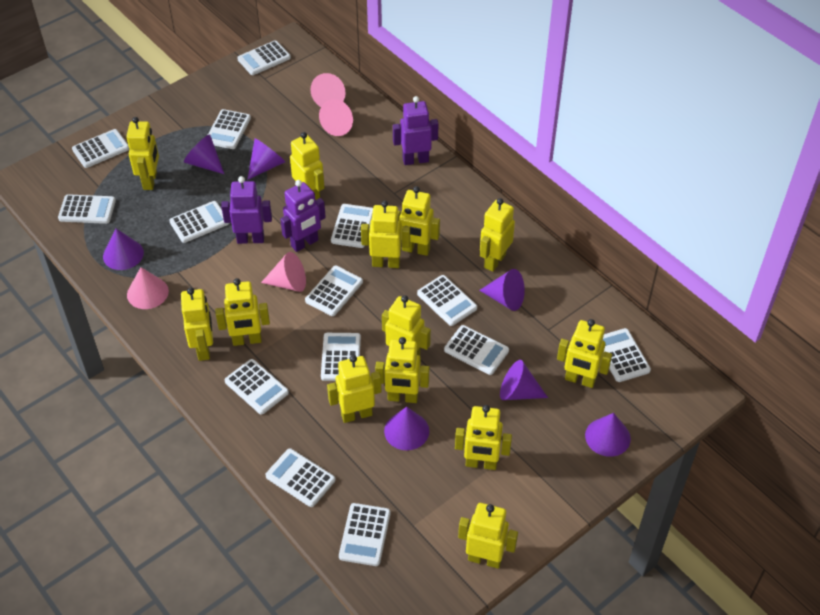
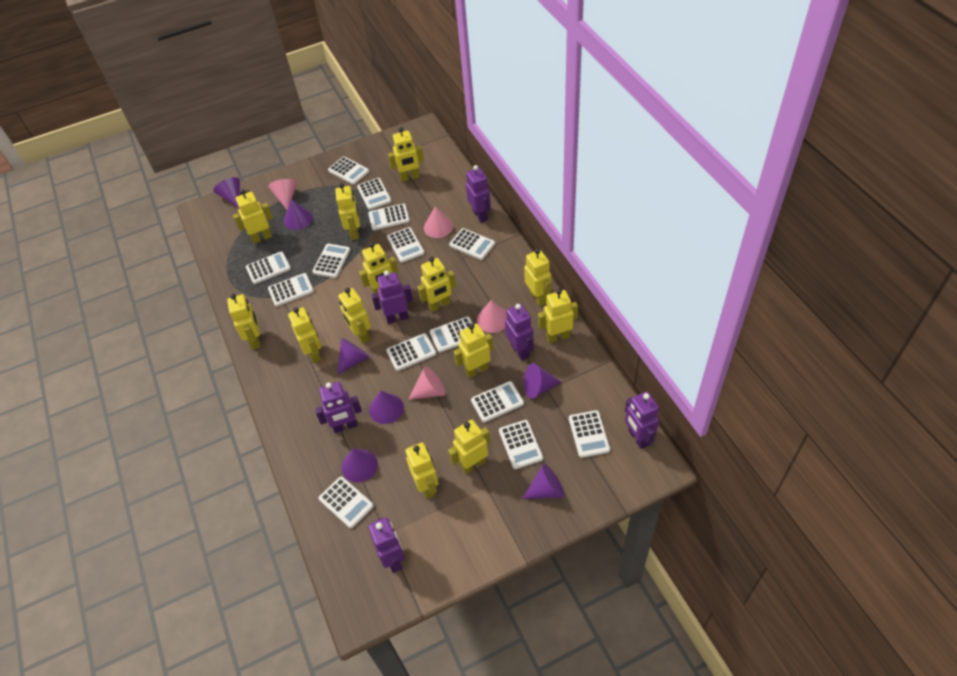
purple robot: 3 -> 6

